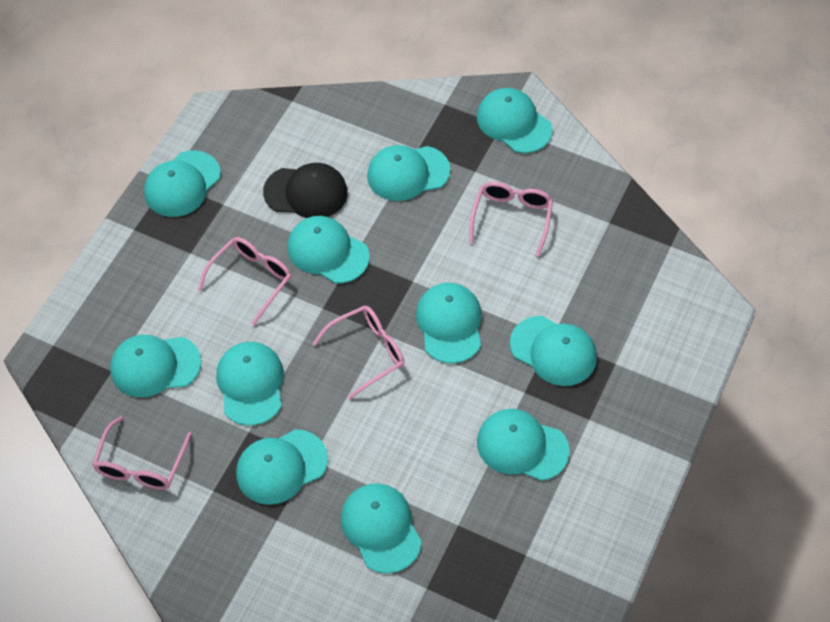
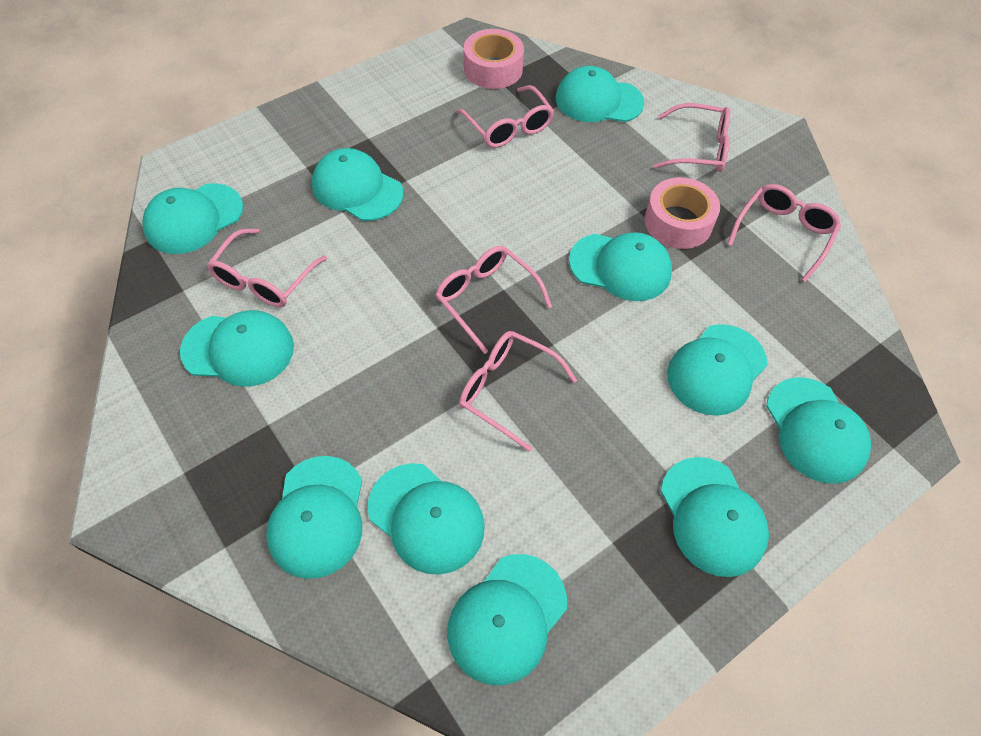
black cap: 1 -> 0
pink glasses: 4 -> 6
pink tape: 0 -> 2

